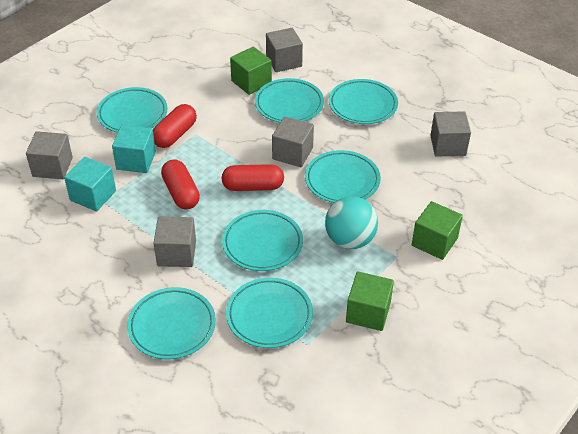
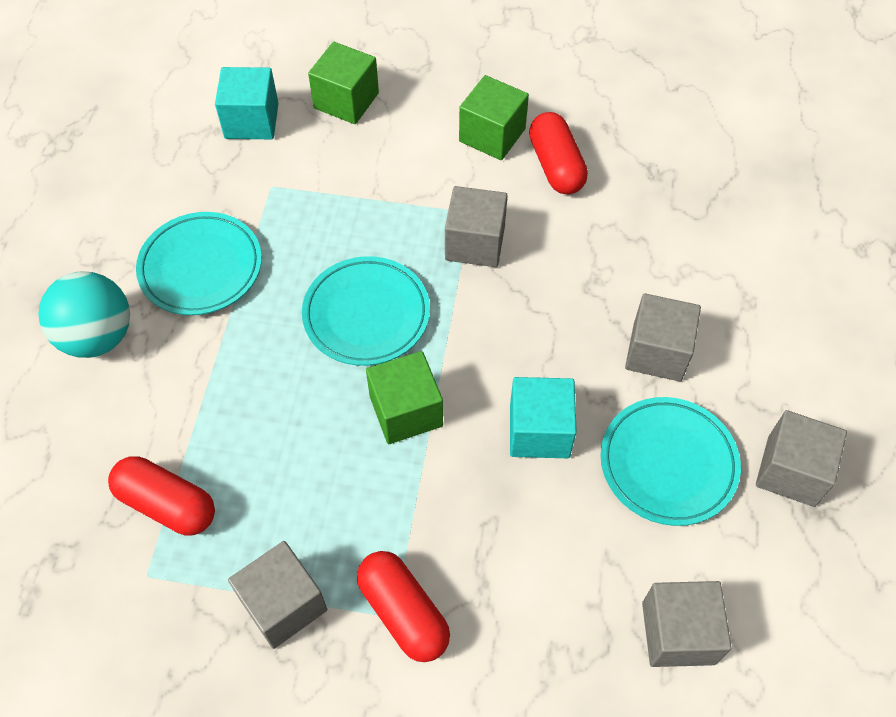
turquoise plate: 7 -> 3

